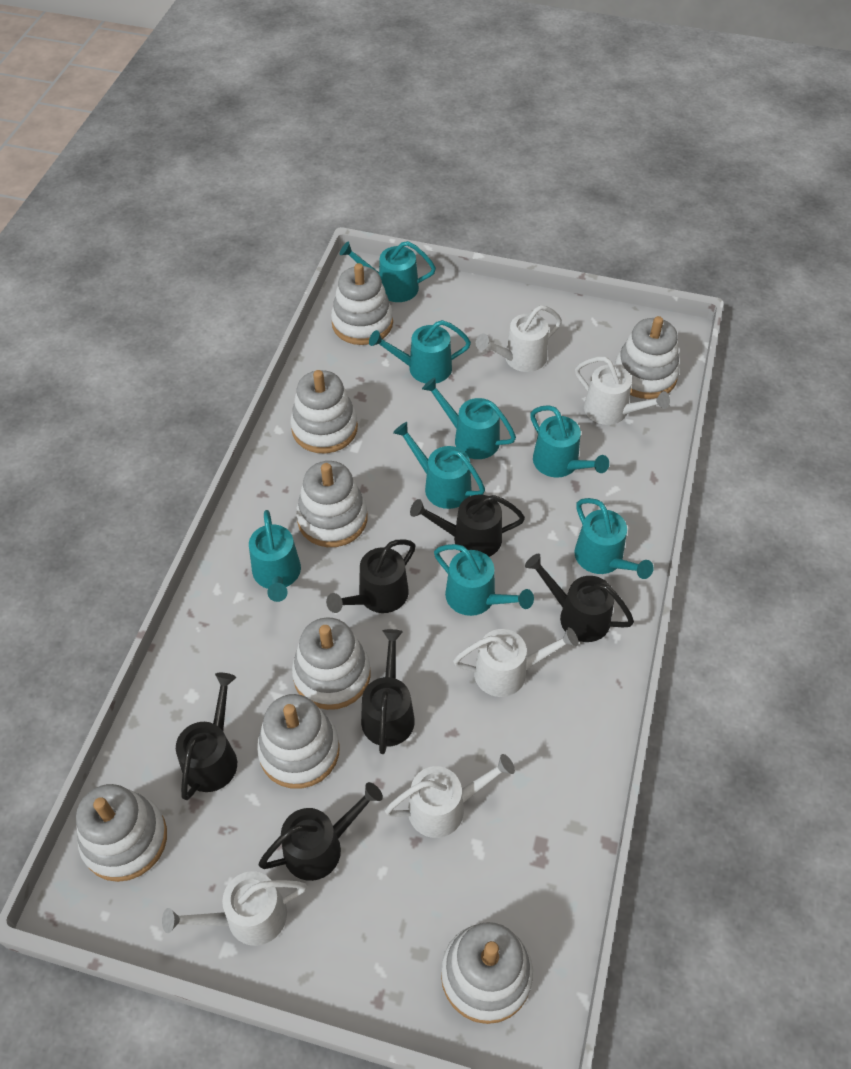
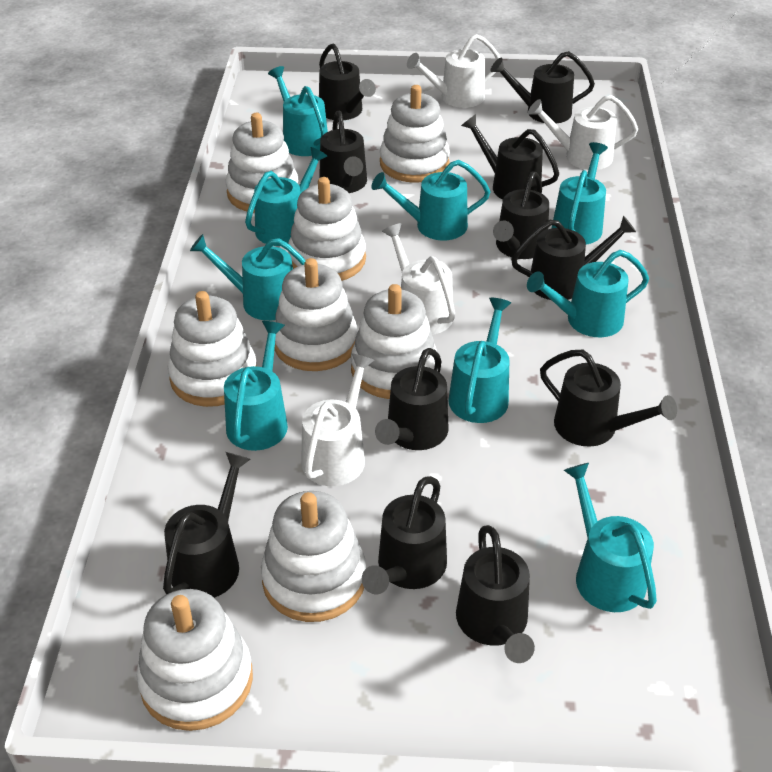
black watering can: 6 -> 11
turquoise watering can: 8 -> 9
white watering can: 5 -> 4

